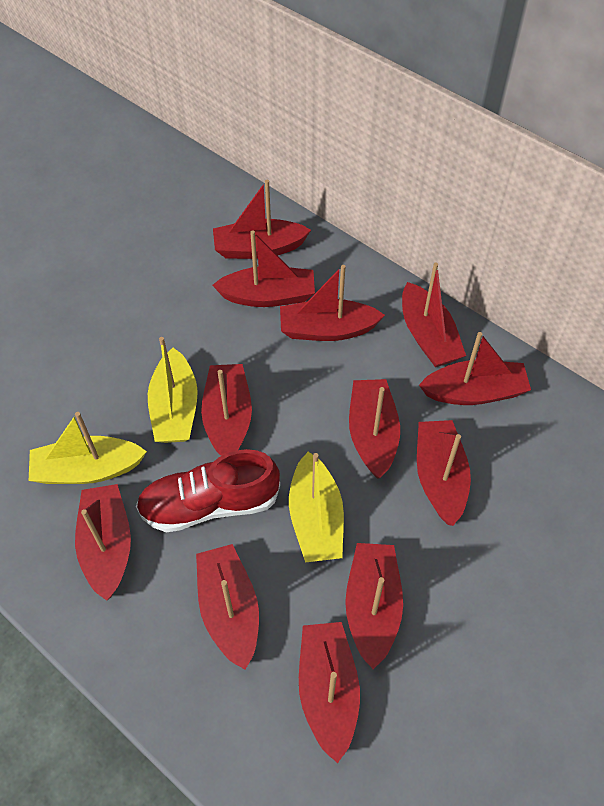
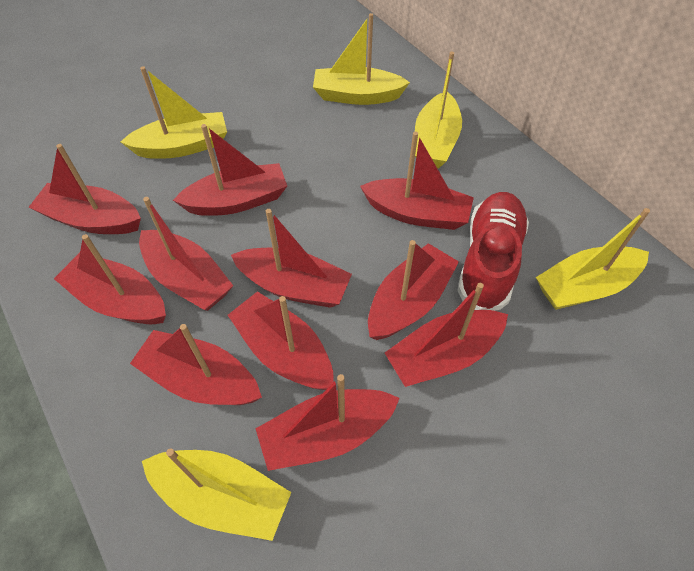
red boat: 12 -> 11
yellow boat: 3 -> 5

